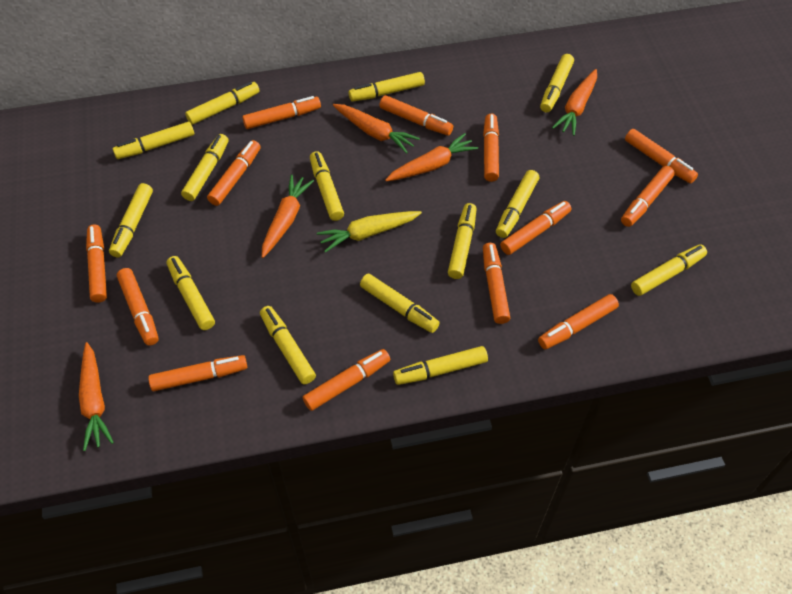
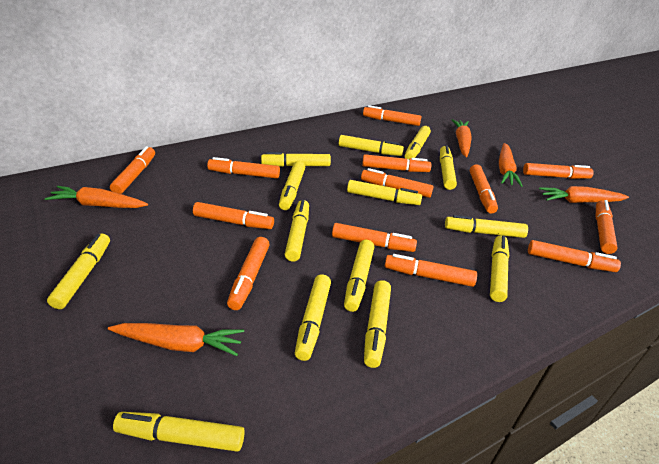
yellow carrot: 1 -> 0

